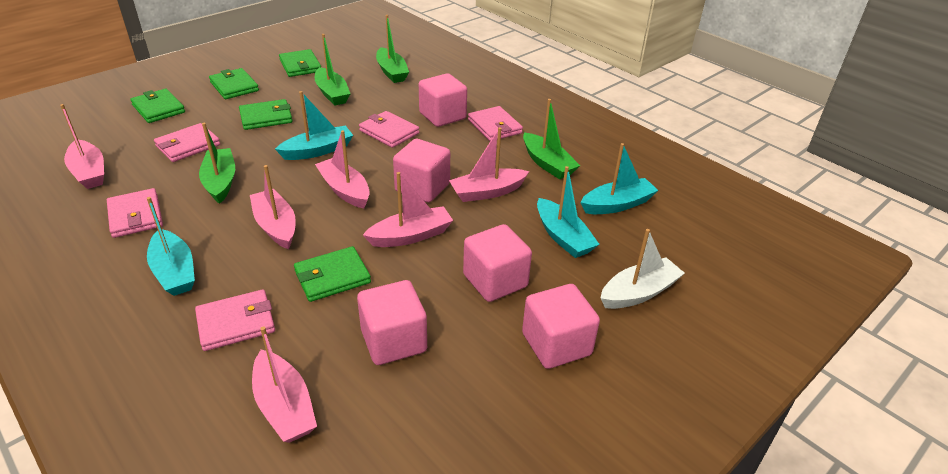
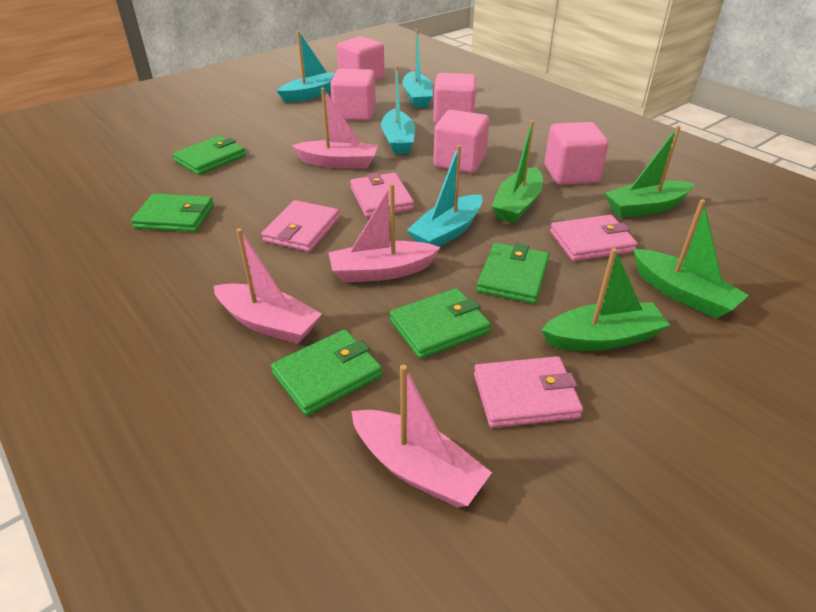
pink boat: 6 -> 4
pink wallet: 5 -> 4
white boat: 1 -> 0

